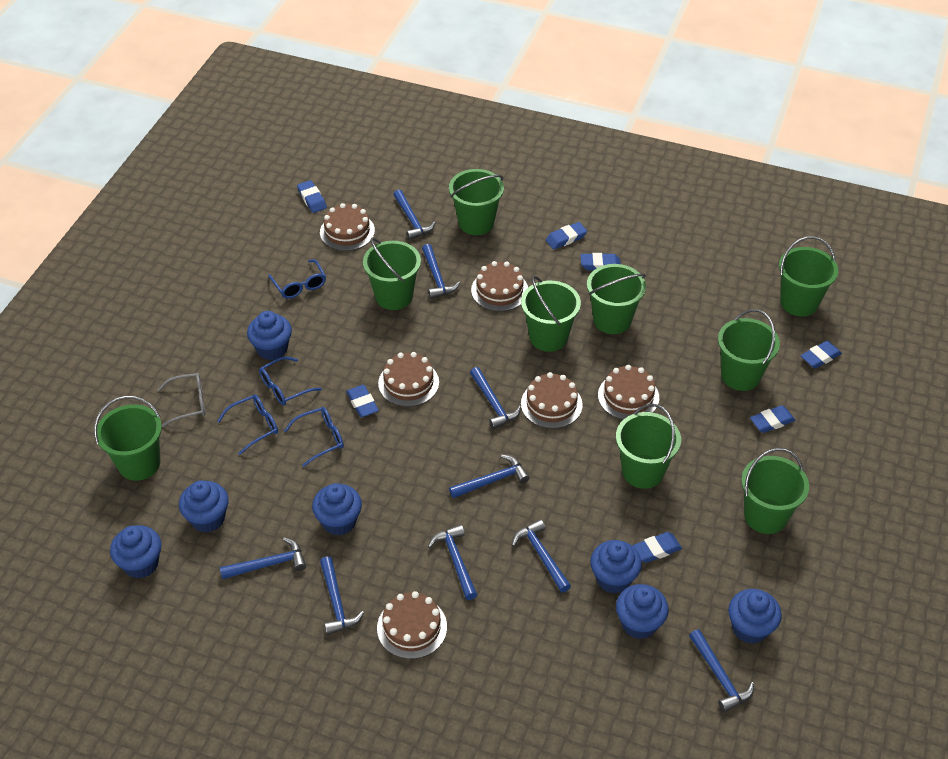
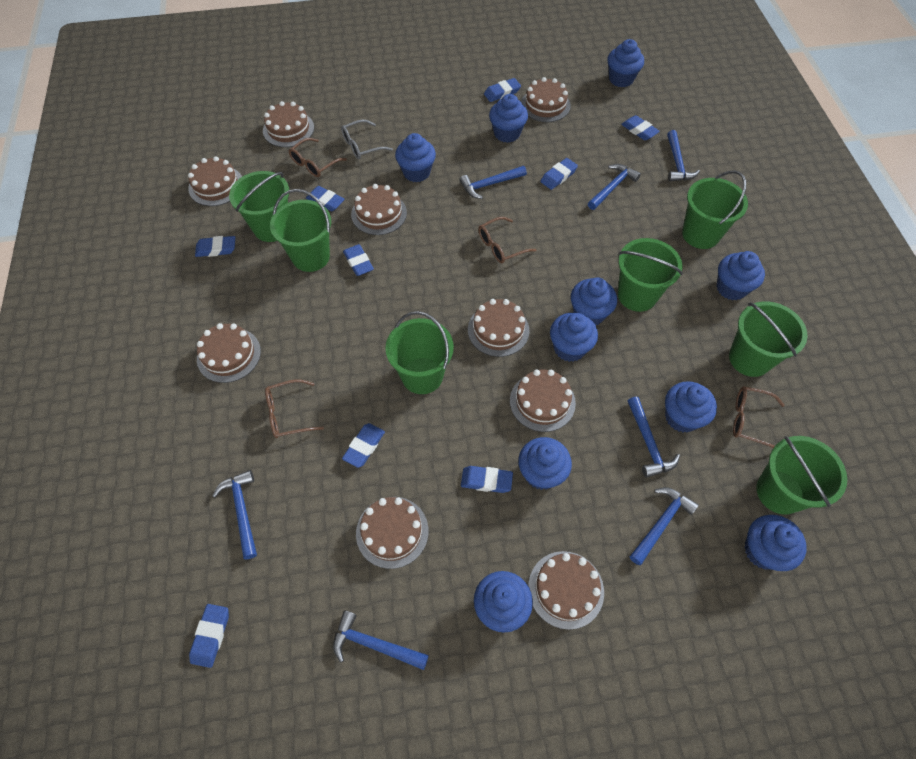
blue cupcake: 7 -> 10
blue eraser: 7 -> 9
blue glasses: 4 -> 0
blue hammer: 9 -> 7
brown cake: 6 -> 9
brown glasses: 0 -> 4
green bucket: 9 -> 7

